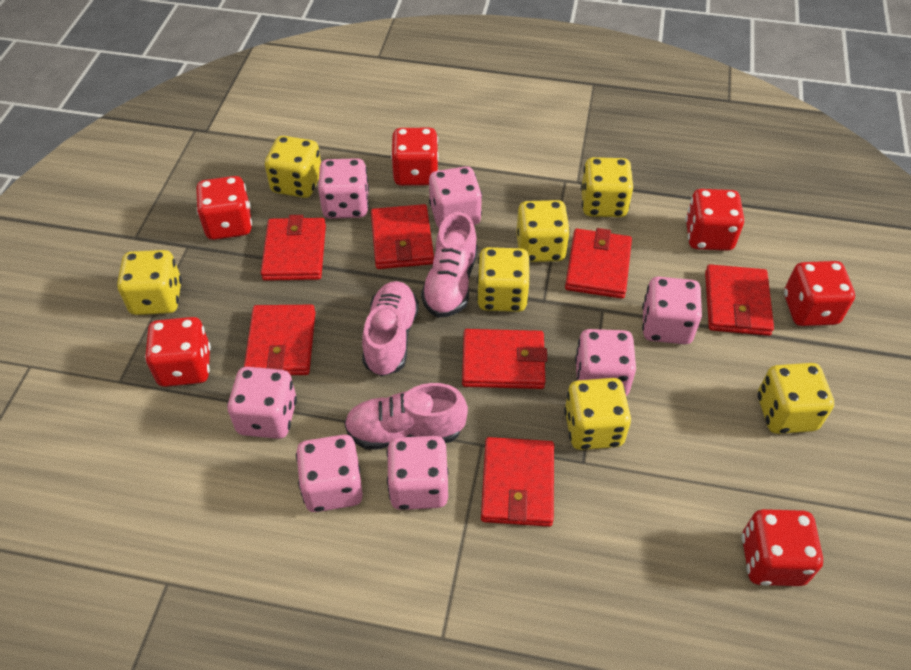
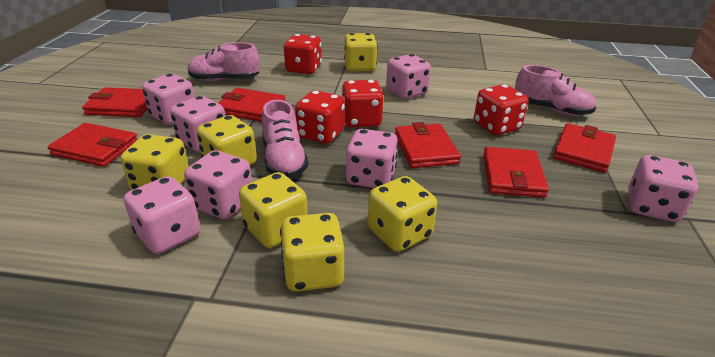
red dice: 6 -> 4
red wallet: 7 -> 6
yellow dice: 7 -> 6

